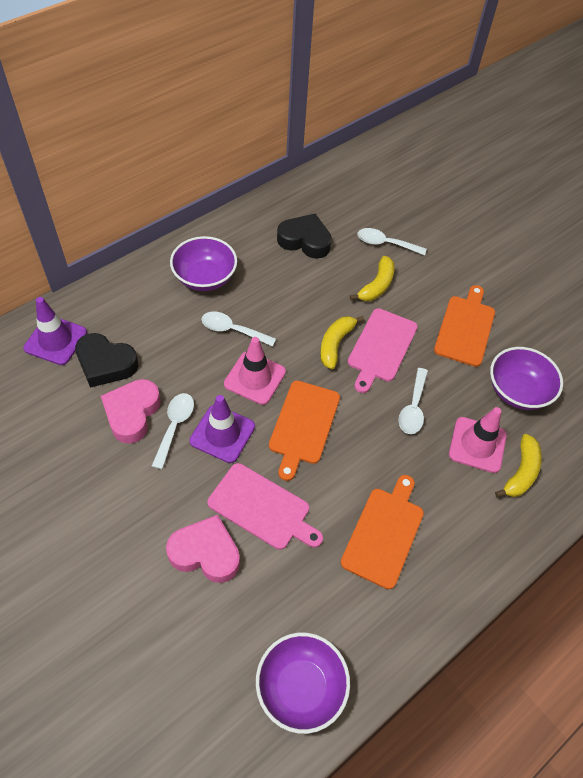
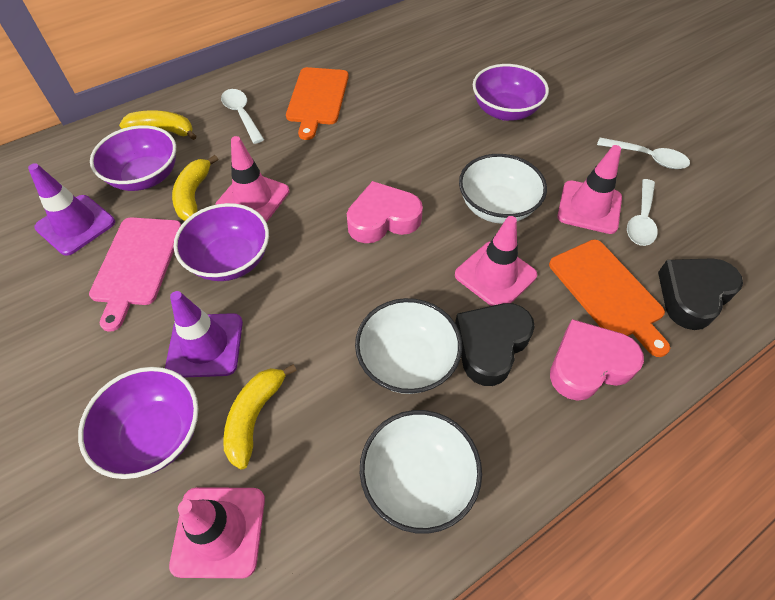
orange cutting board: 3 -> 2
pink cutting board: 2 -> 1
pink traffic cone: 2 -> 4
purple bowl: 3 -> 4
white bowl: 0 -> 3
white spoon: 4 -> 3

